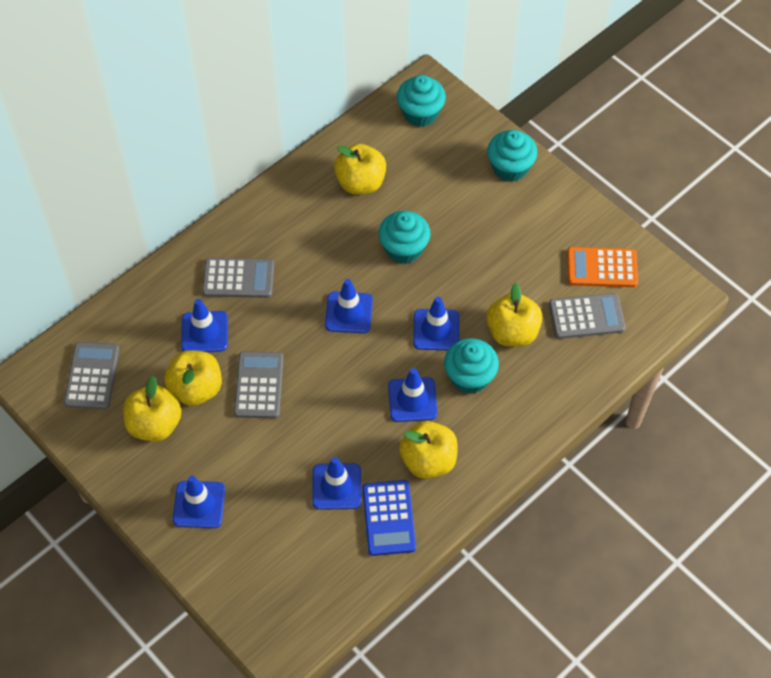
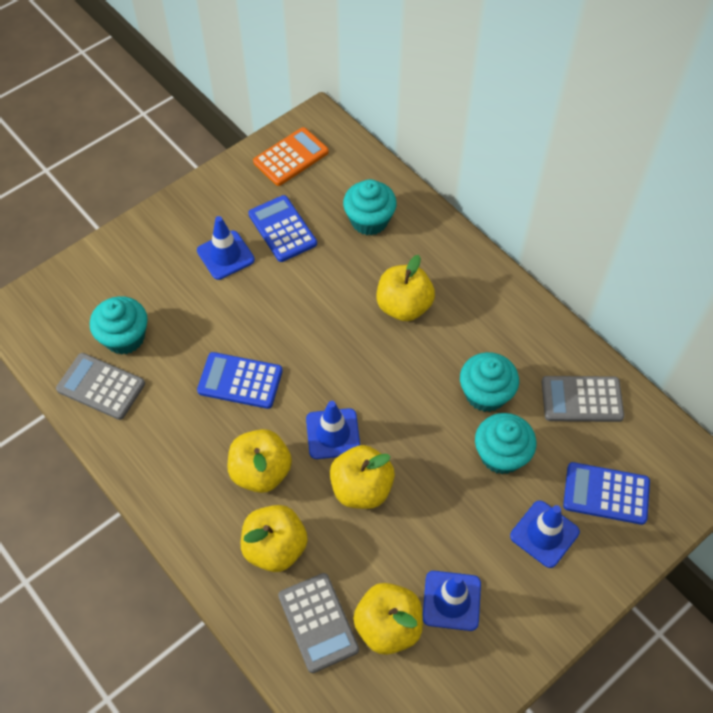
blue calculator: 1 -> 3
blue traffic cone: 6 -> 4
grey calculator: 4 -> 3

